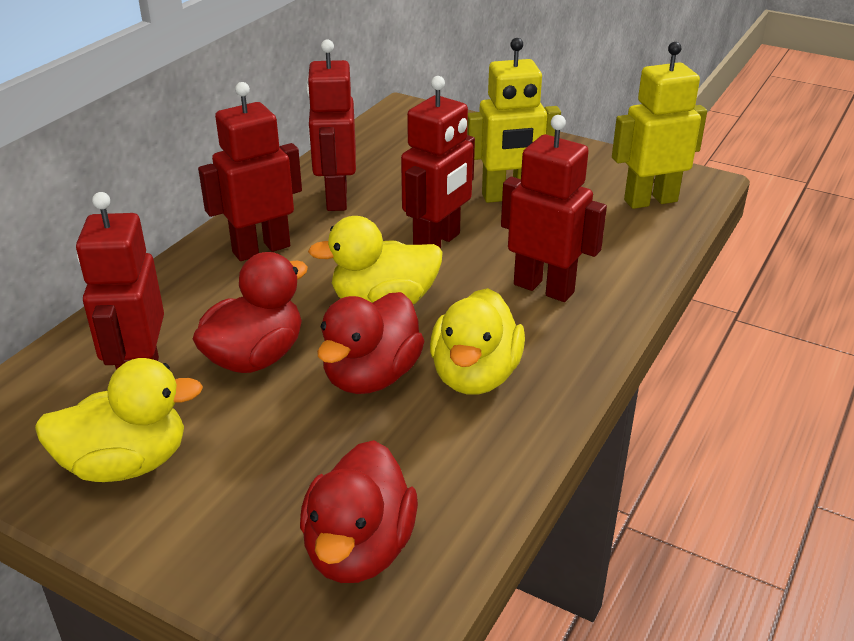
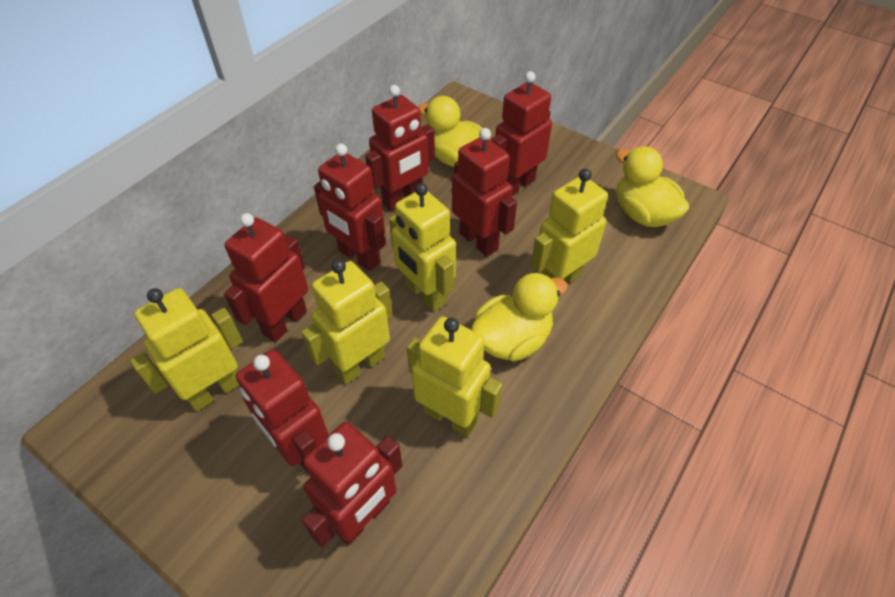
red duck: 3 -> 0
red robot: 5 -> 7
yellow robot: 2 -> 5

